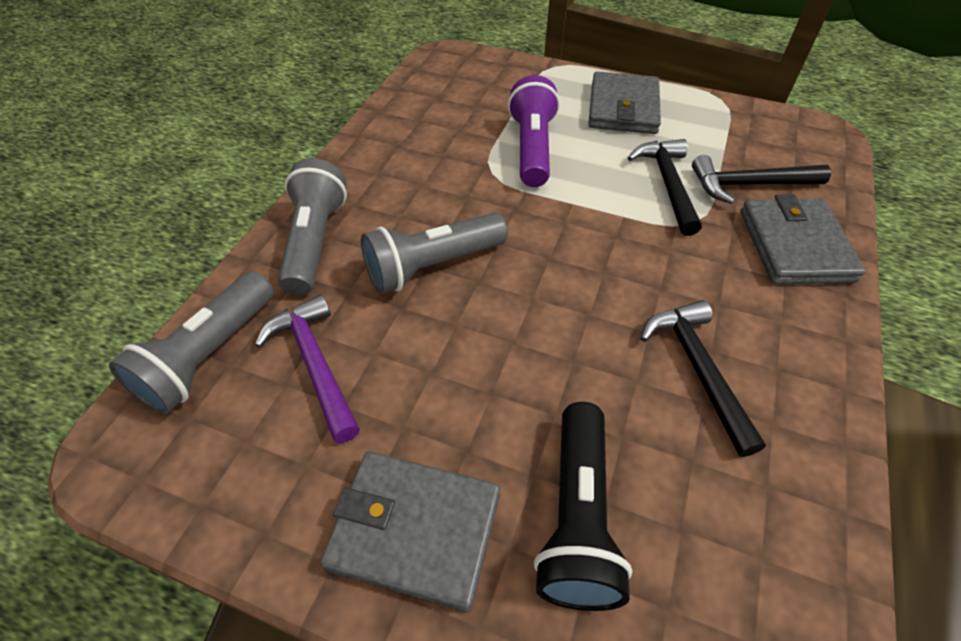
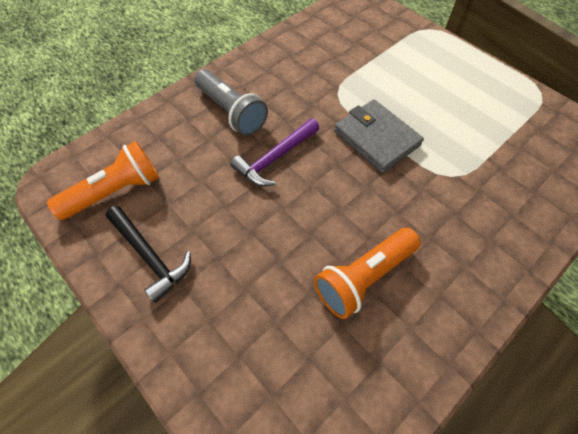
black flashlight: 1 -> 0
black hammer: 3 -> 1
grey flashlight: 3 -> 1
grey wallet: 3 -> 1
orange flashlight: 0 -> 2
purple flashlight: 1 -> 0

